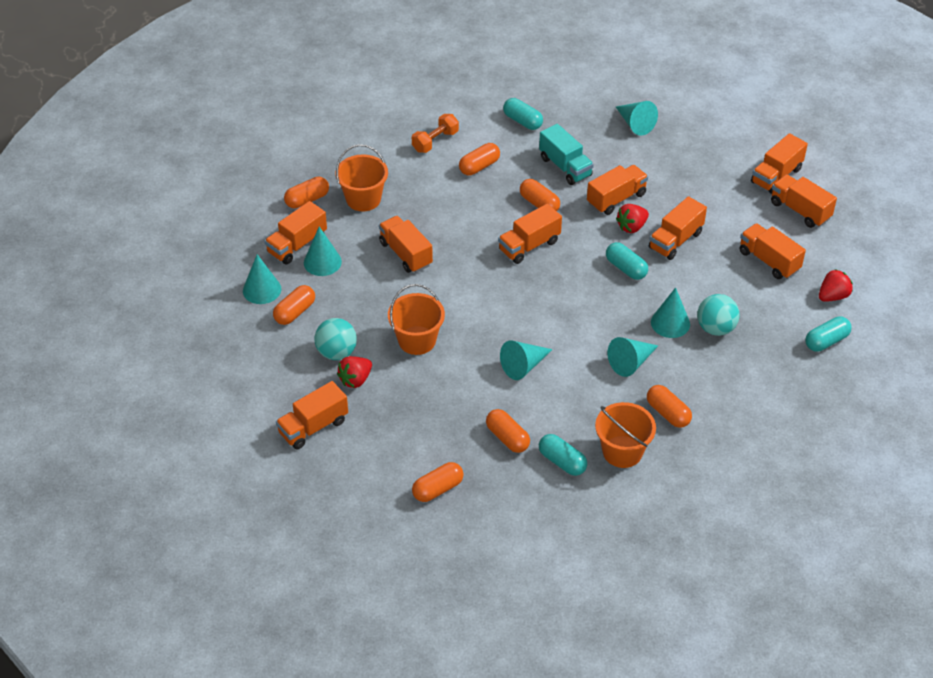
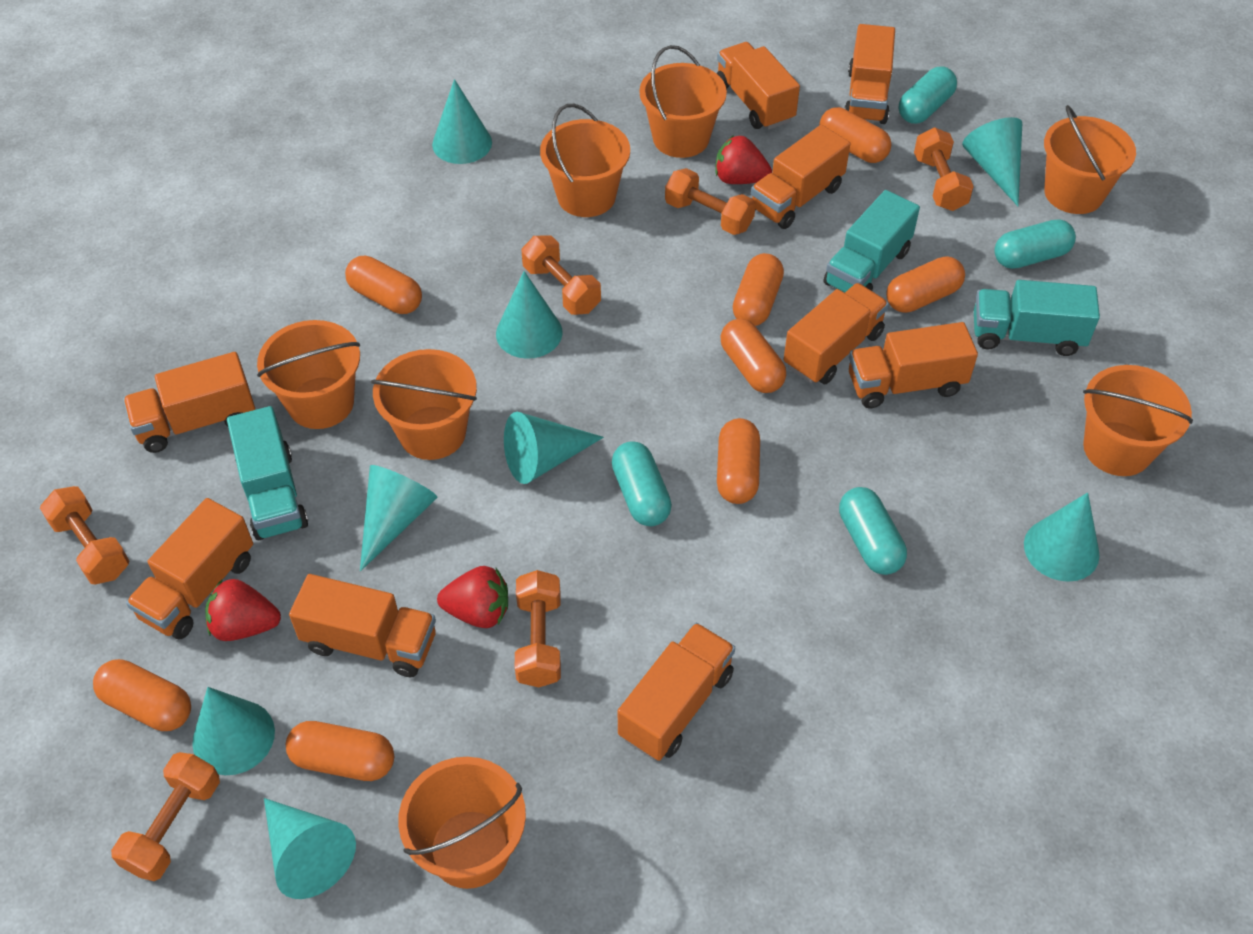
orange bucket: 3 -> 7
orange capsule: 7 -> 8
orange dumbbell: 1 -> 6
turquoise ball: 2 -> 0
turquoise cone: 6 -> 8
turquoise truck: 1 -> 3

